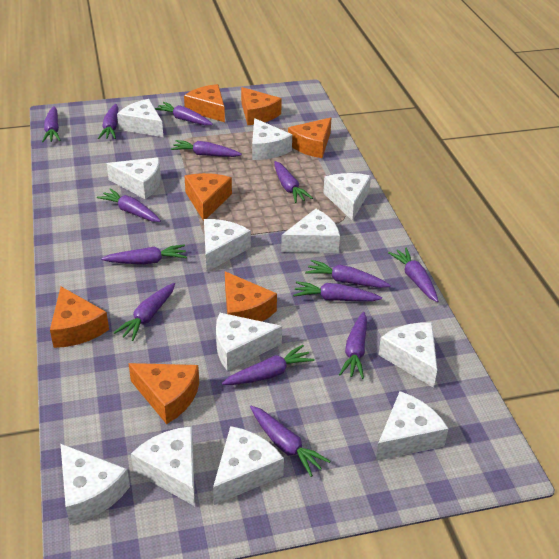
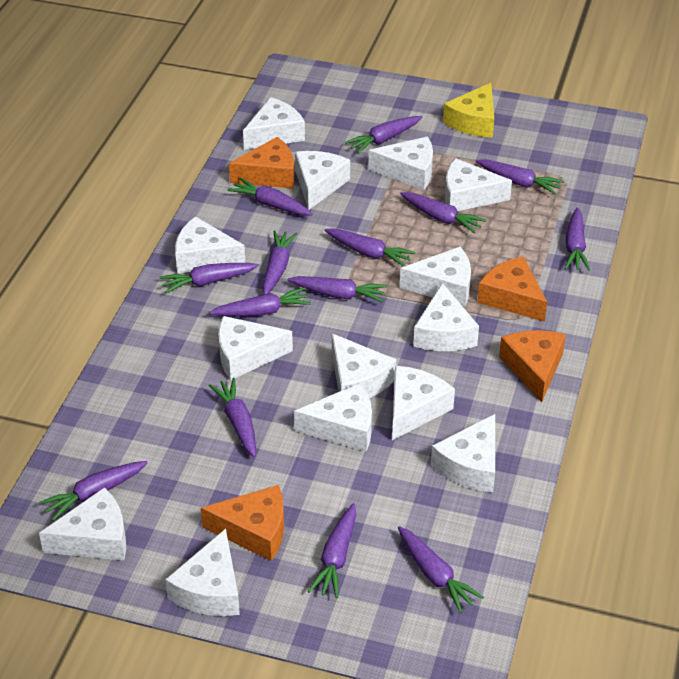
orange cheese: 7 -> 4
white cheese: 12 -> 14
yellow cheese: 0 -> 1

